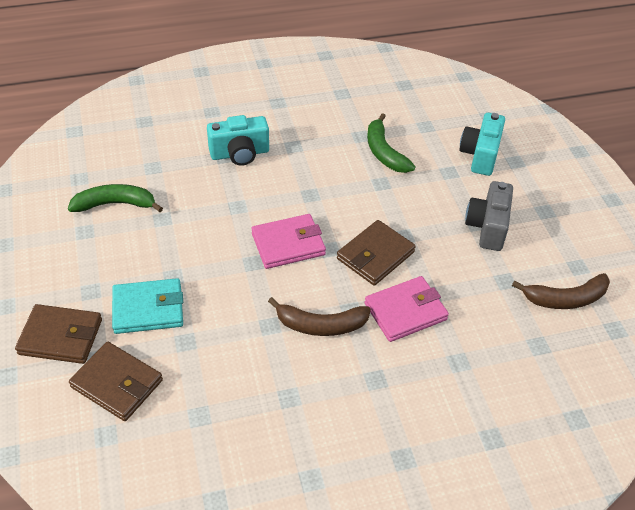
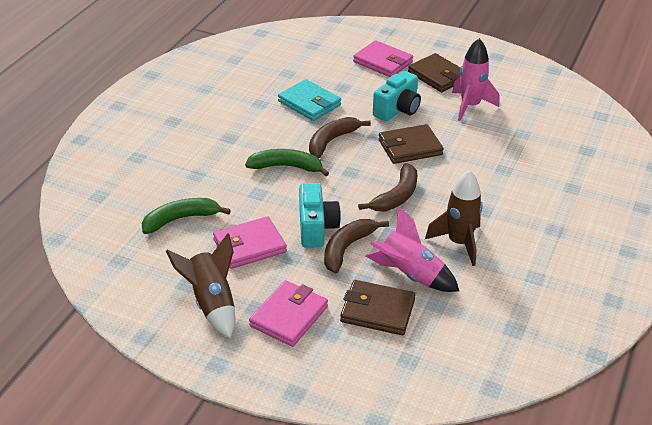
brown banana: 2 -> 3
brown rocket: 0 -> 2
grey camera: 1 -> 0
pink rocket: 0 -> 2
pink wallet: 2 -> 3

